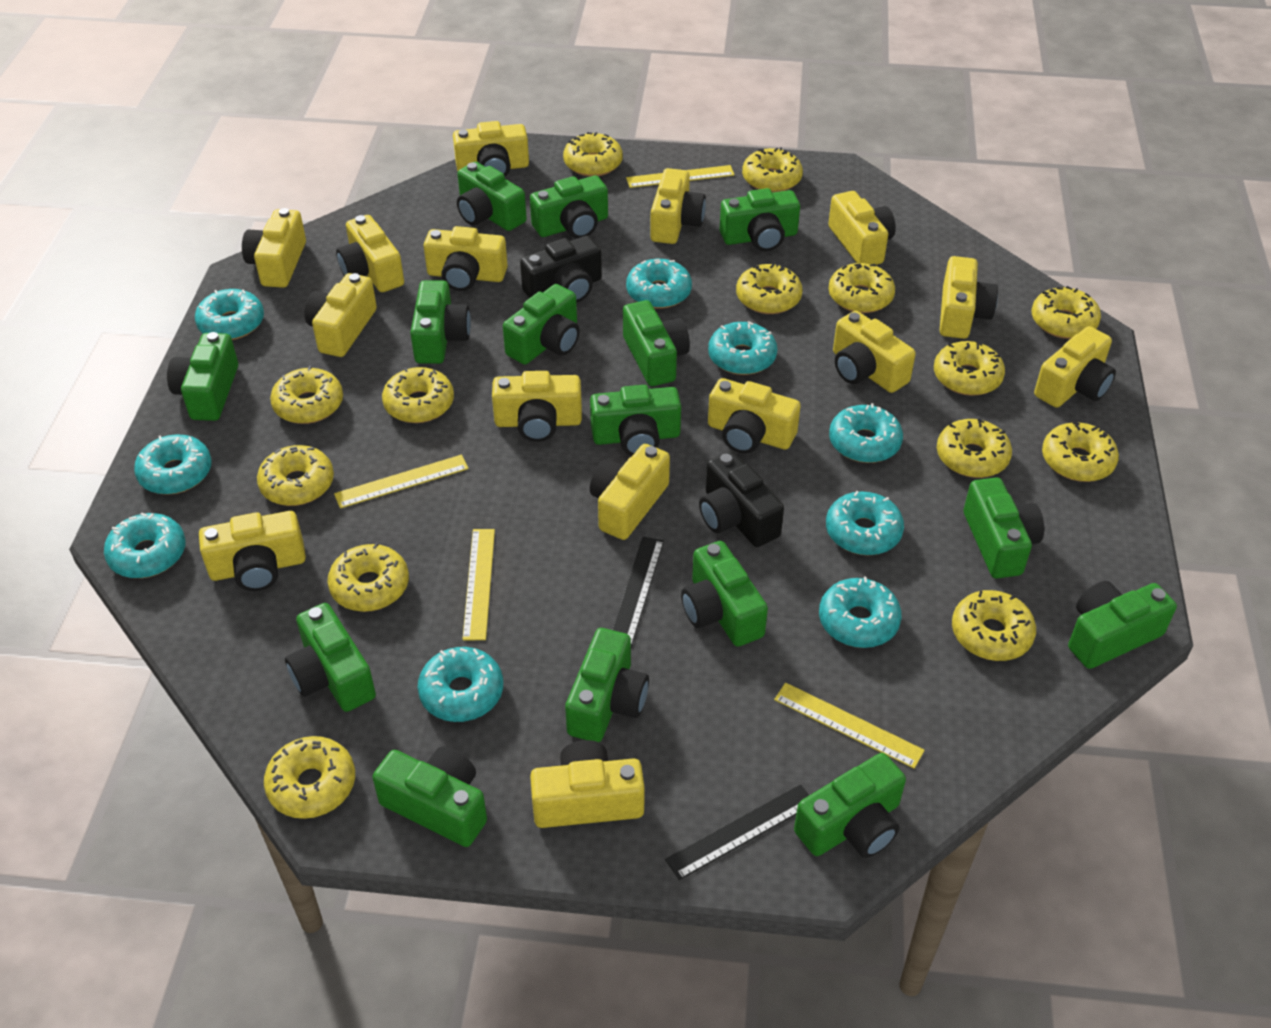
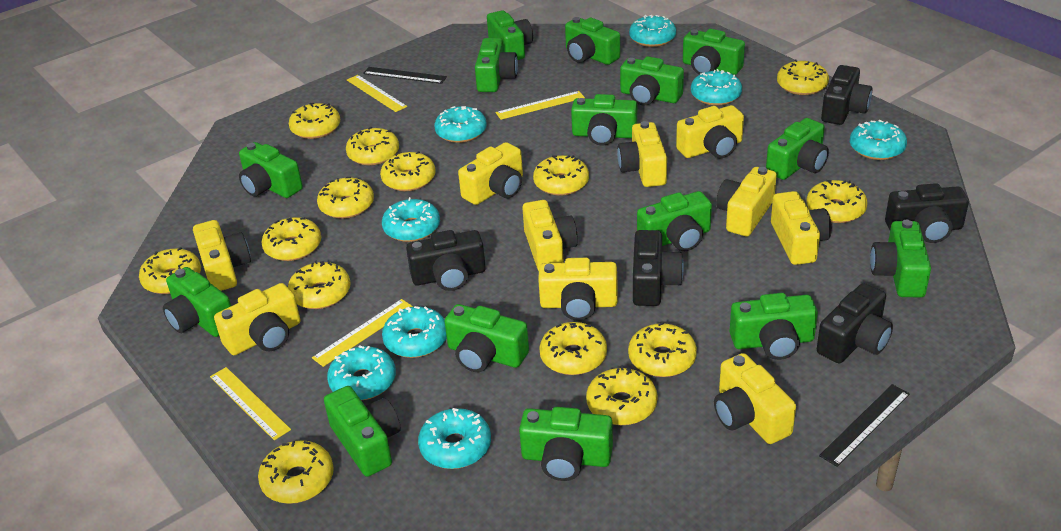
black camera: 2 -> 5
turquoise donut: 9 -> 8
yellow camera: 15 -> 10

